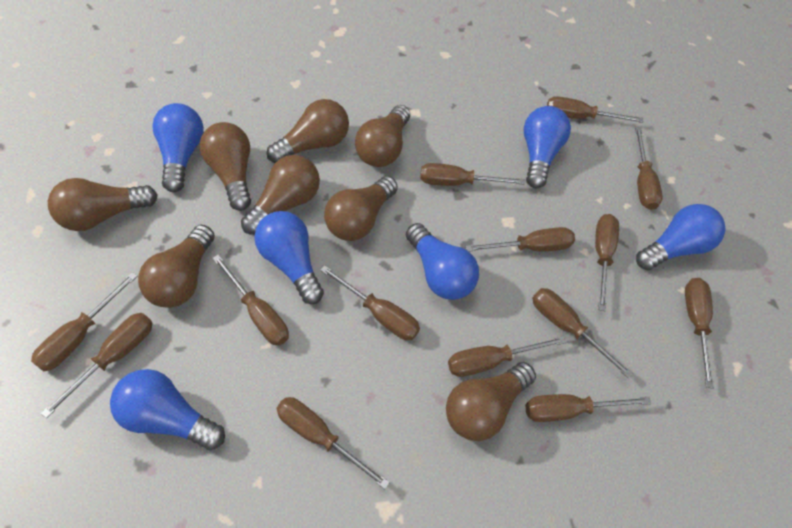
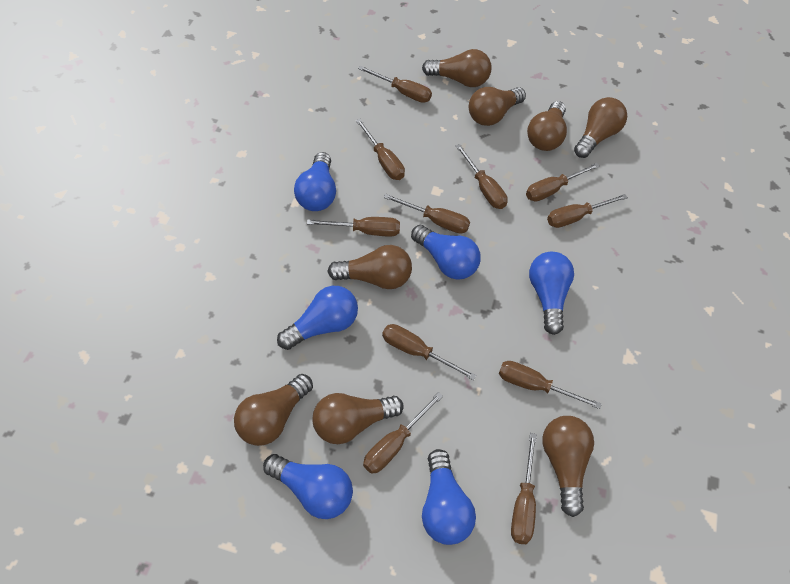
brown screwdriver: 14 -> 11

